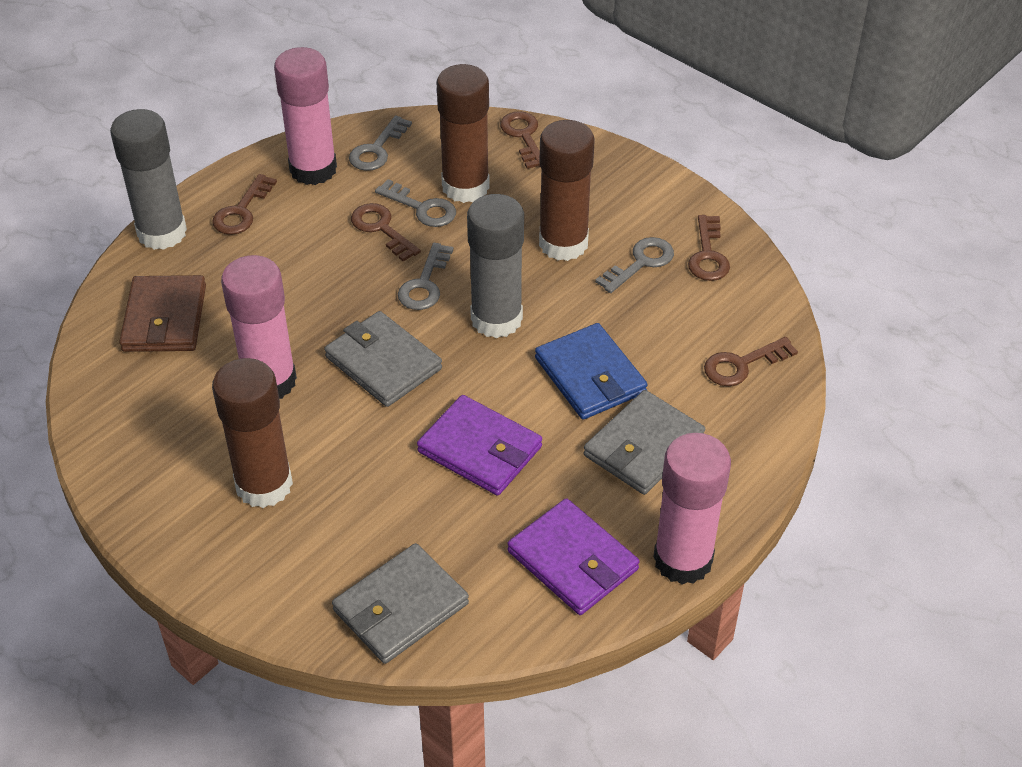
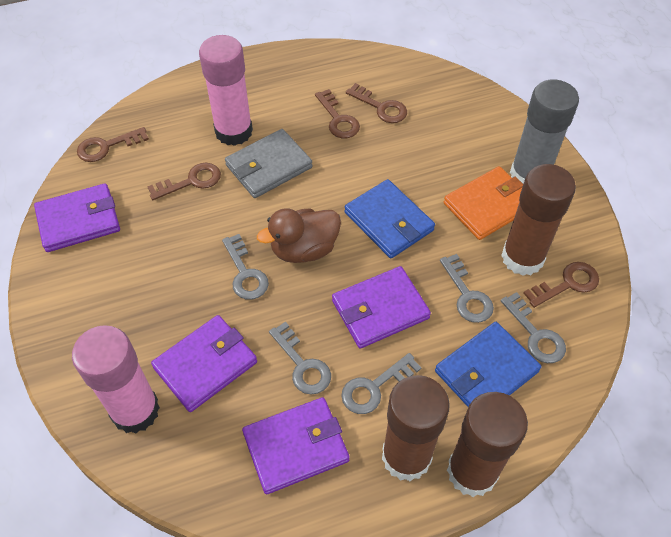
blue wallet: 1 -> 2
brown duck: 0 -> 1
brown wallet: 1 -> 0
grey glue stick: 2 -> 1
grey key: 4 -> 5
grey wallet: 3 -> 1
orange wallet: 0 -> 1
pink glue stick: 3 -> 2
purple wallet: 2 -> 4

